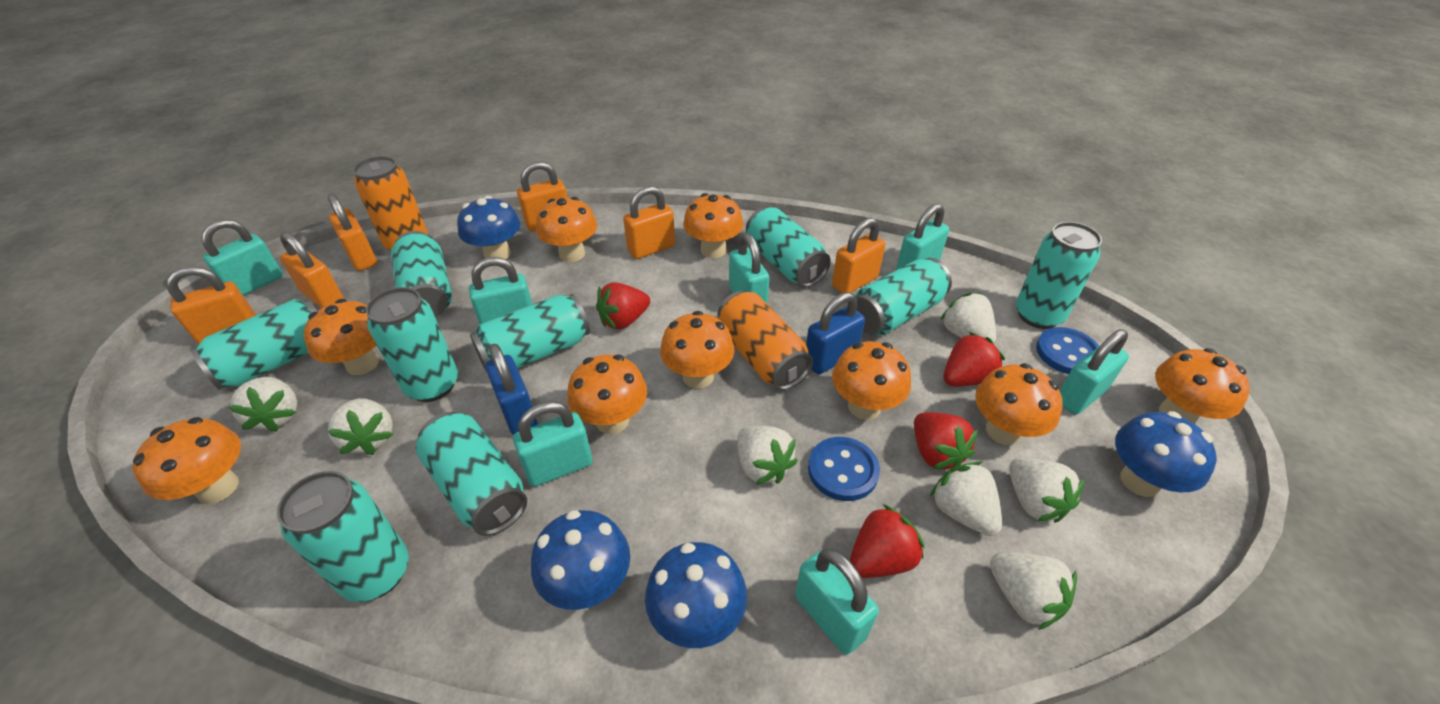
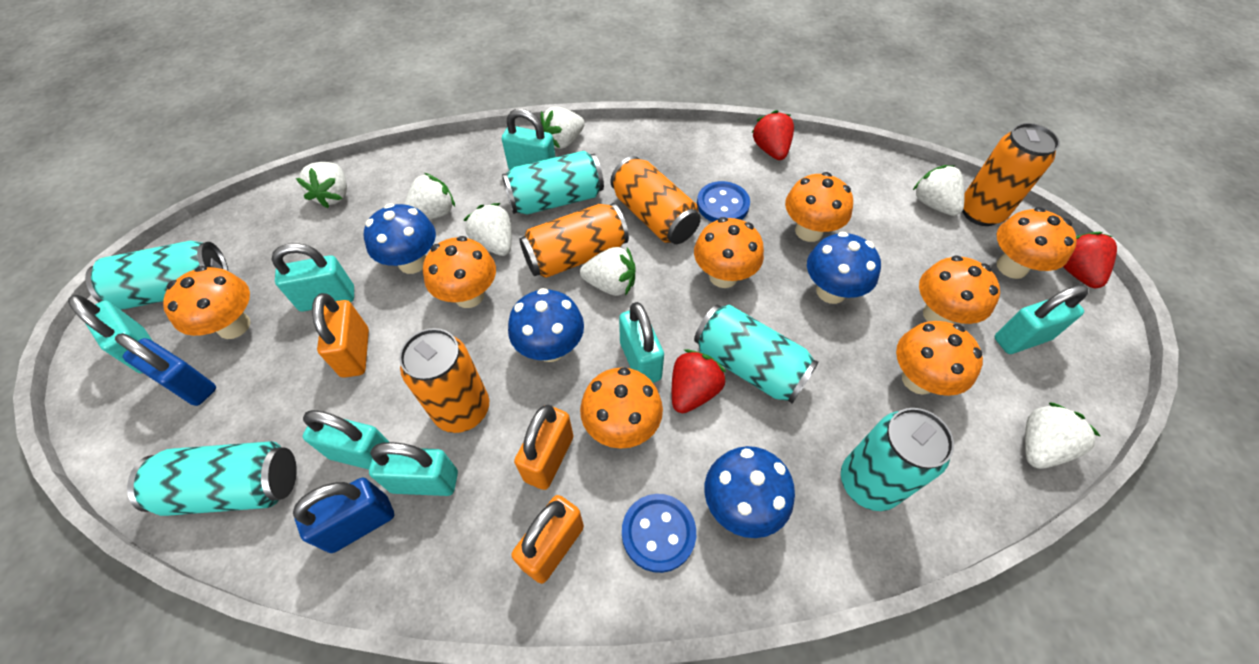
orange can: 2 -> 4
orange mushroom: 9 -> 8
orange padlock: 6 -> 3
red strawberry: 4 -> 3
turquoise can: 9 -> 5

